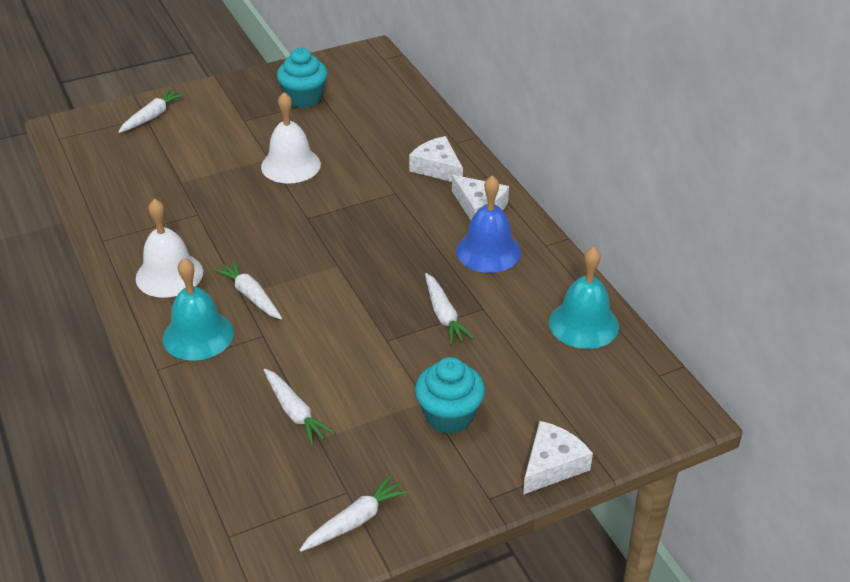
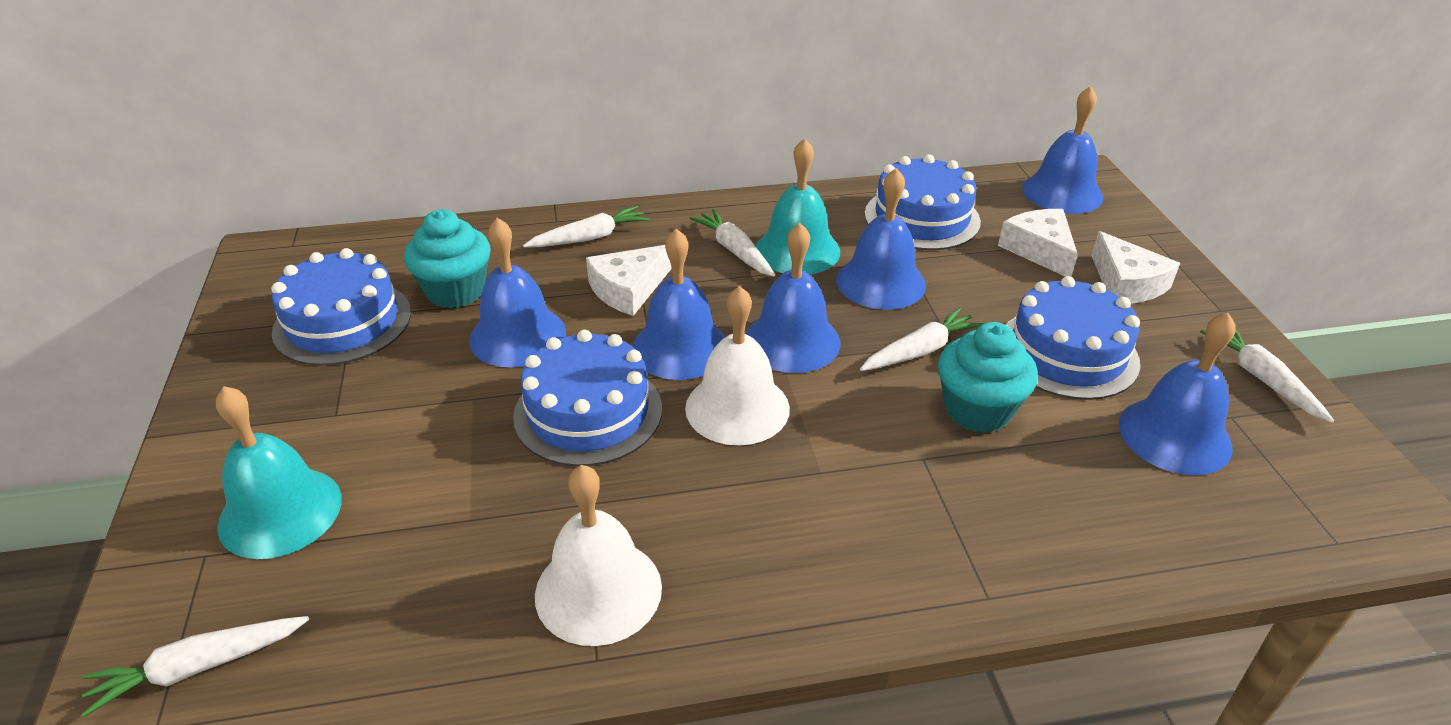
blue bell: 1 -> 6
blue cake: 0 -> 4

